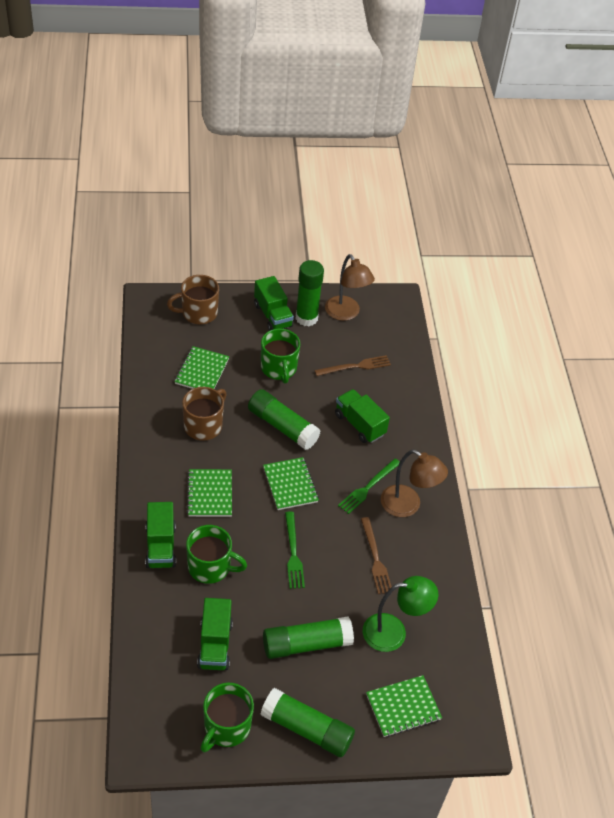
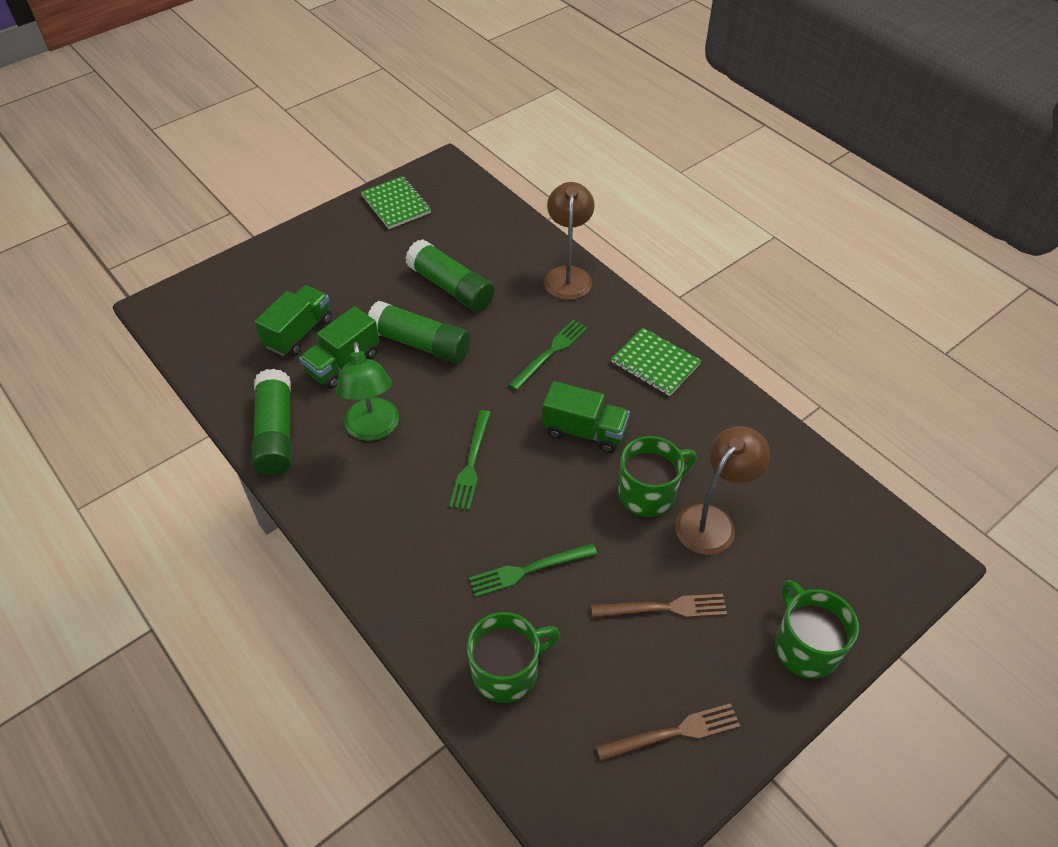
brown mug: 2 -> 0
green fork: 2 -> 3
green glue stick: 4 -> 3
green notebook: 4 -> 2
green truck: 4 -> 3

